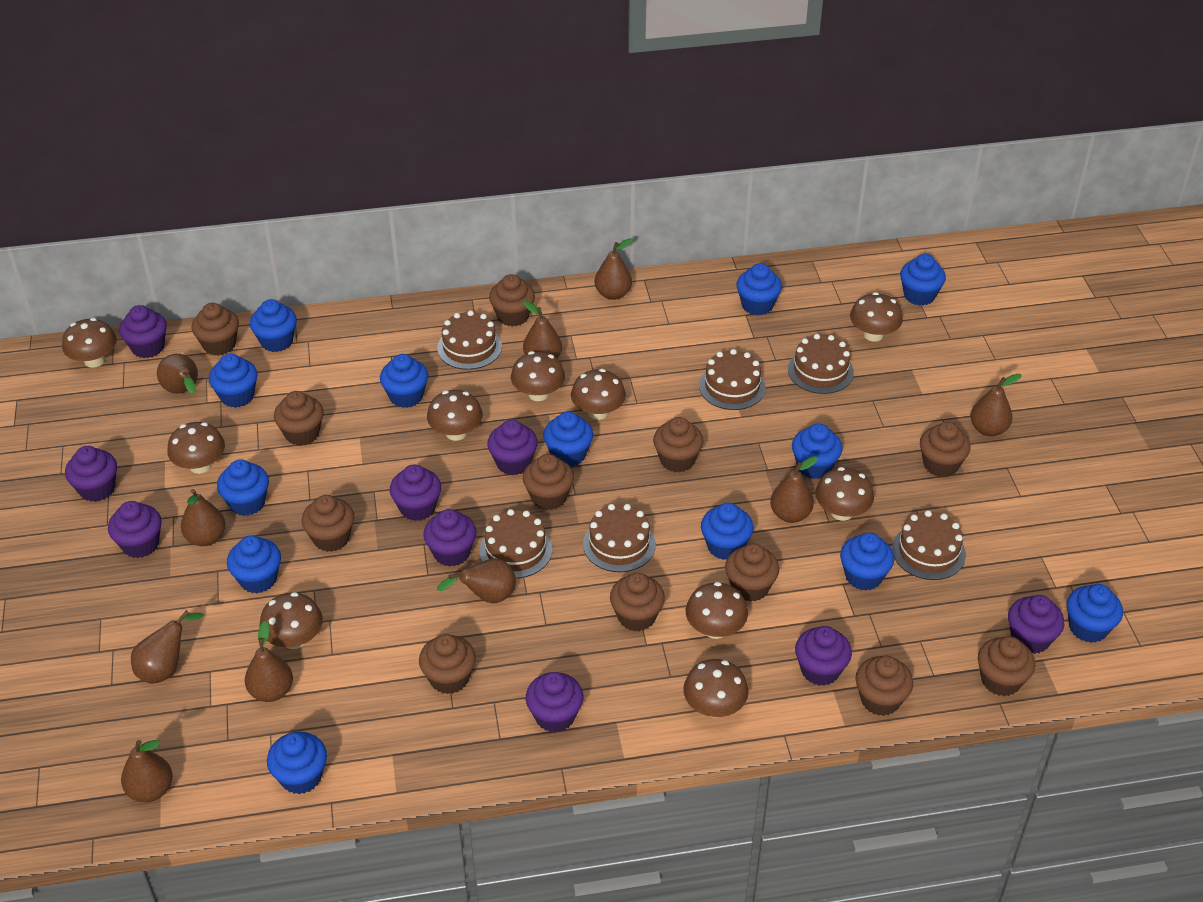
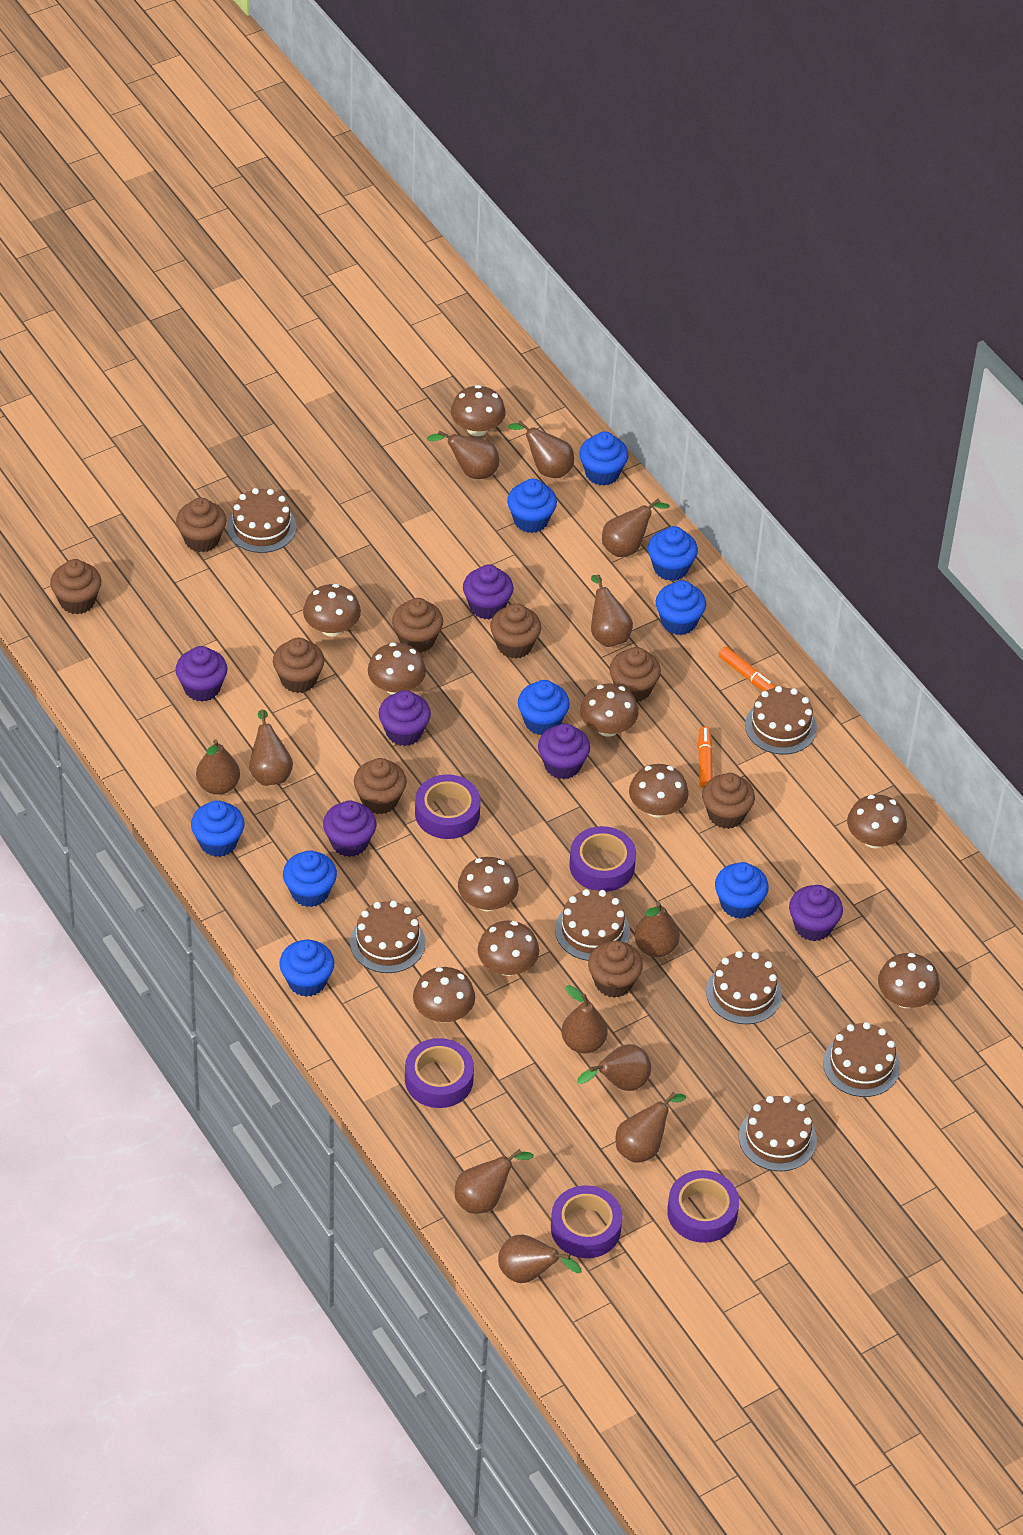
blue cupcake: 13 -> 9
brown cake: 6 -> 7
brown cupcake: 12 -> 9
brown pear: 10 -> 12
orange marker: 0 -> 2
purple cupcake: 9 -> 6
purple tape: 0 -> 5

